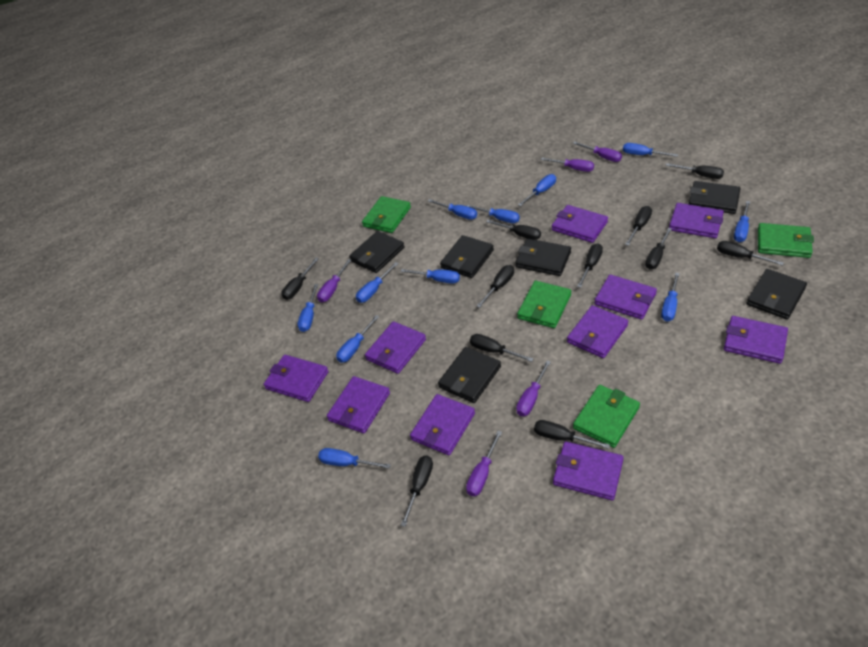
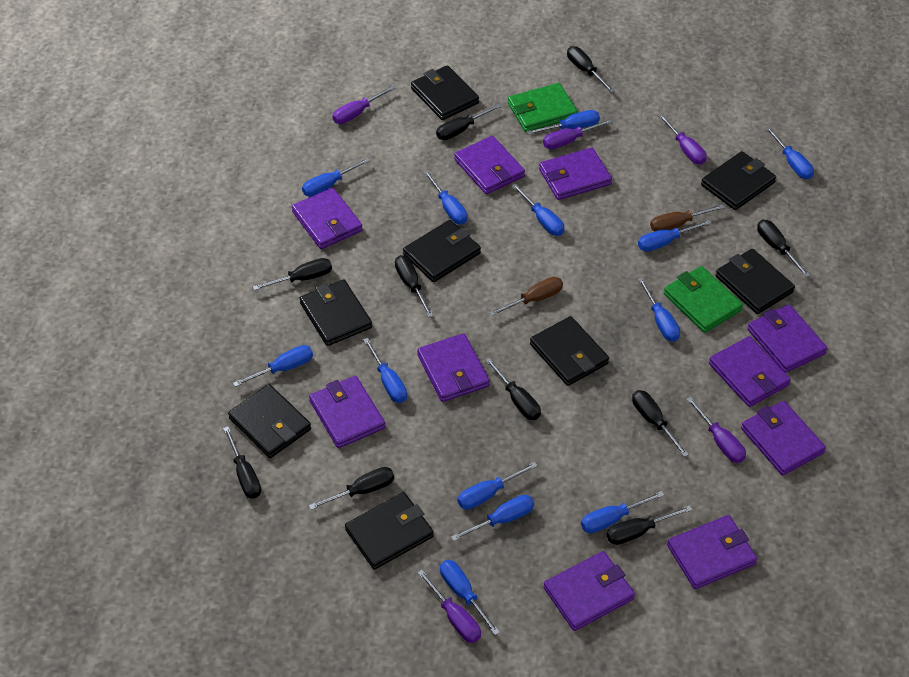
black screwdriver: 11 -> 10
black wallet: 6 -> 8
blue screwdriver: 11 -> 13
brown screwdriver: 0 -> 2
green wallet: 4 -> 2

